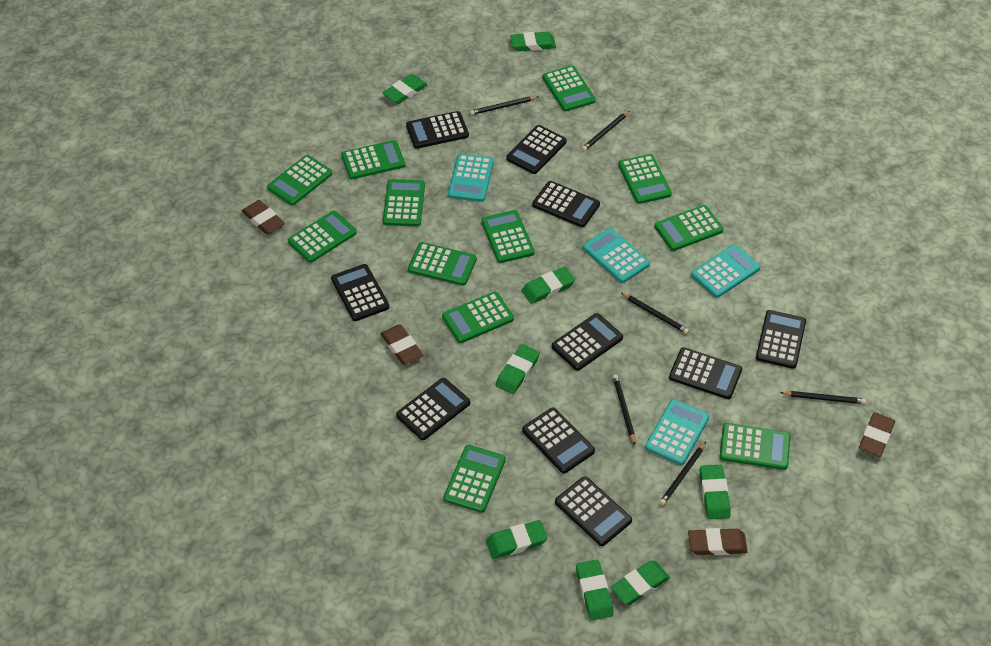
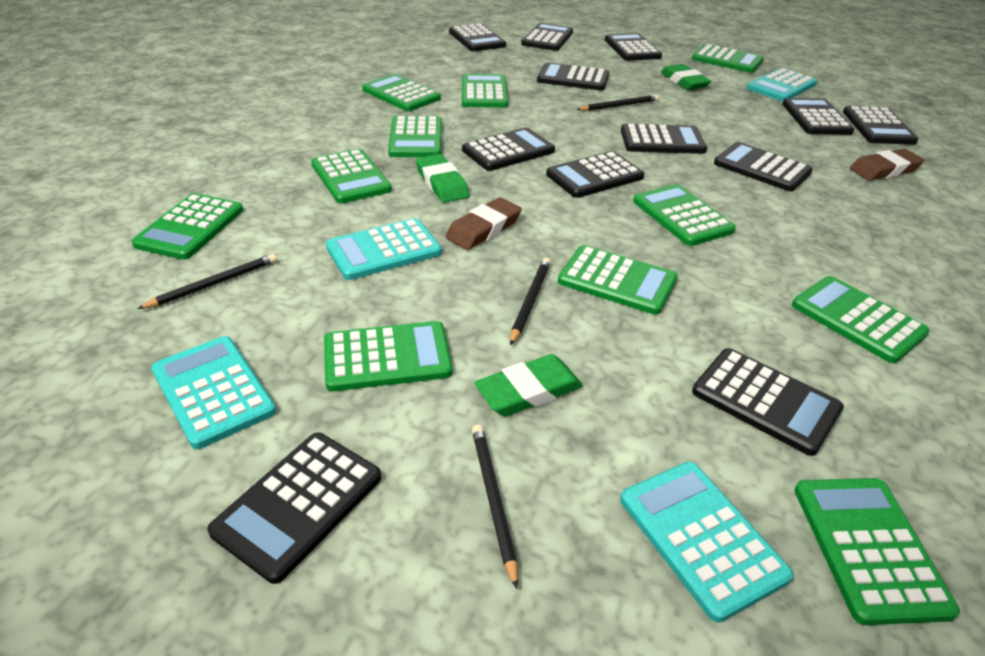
black calculator: 10 -> 12
black pencil: 6 -> 4
brown eraser: 4 -> 2
green calculator: 12 -> 11
green eraser: 8 -> 3

